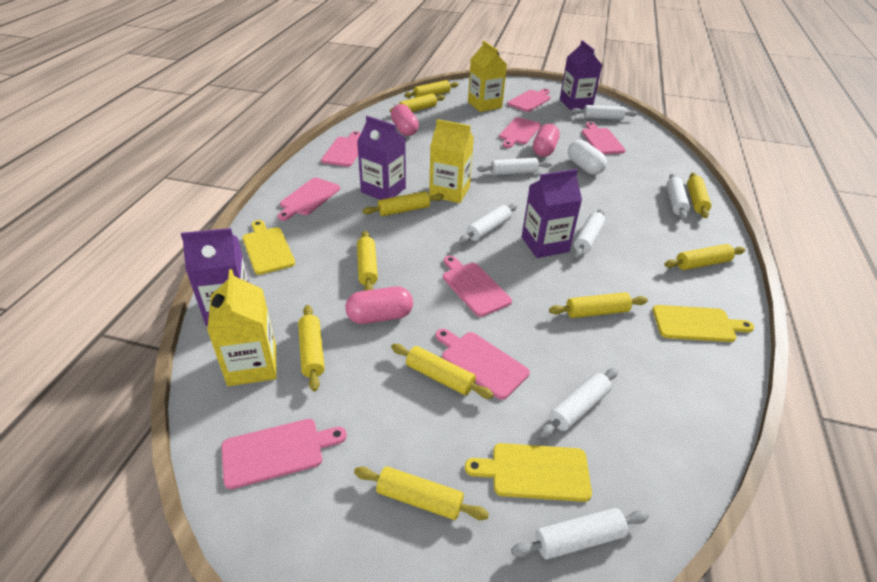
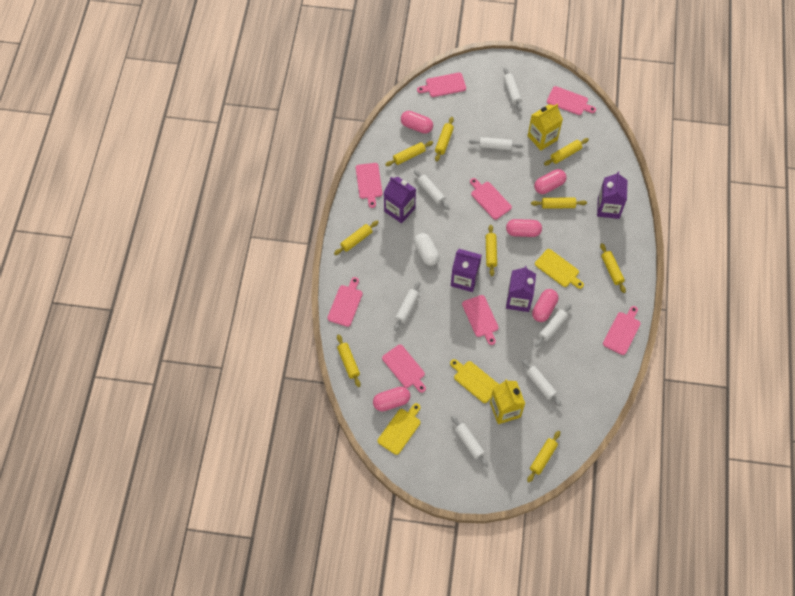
pink capsule: 3 -> 5
yellow carton: 3 -> 2
yellow rolling pin: 10 -> 9

